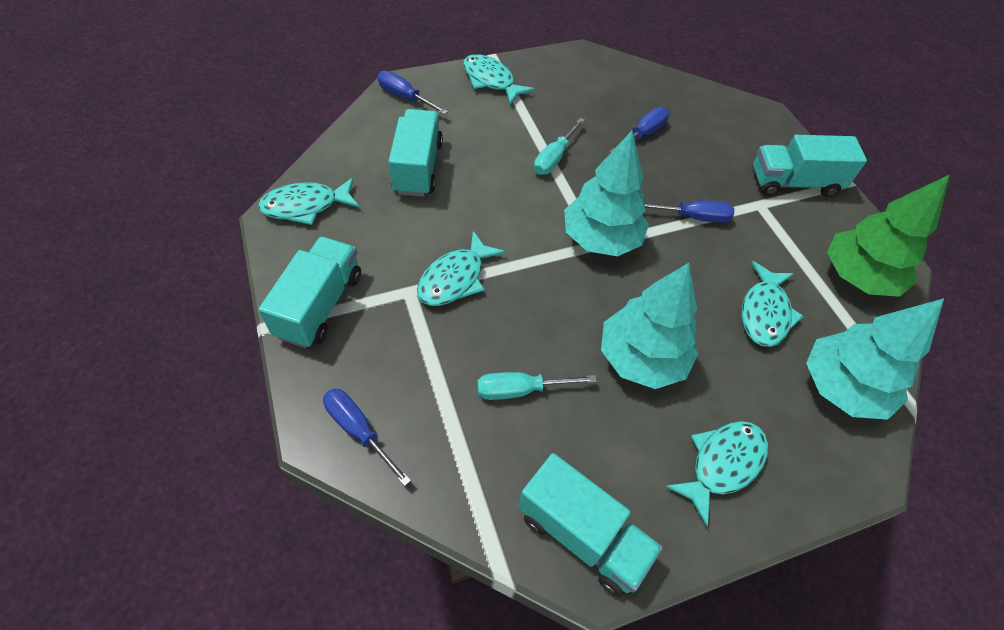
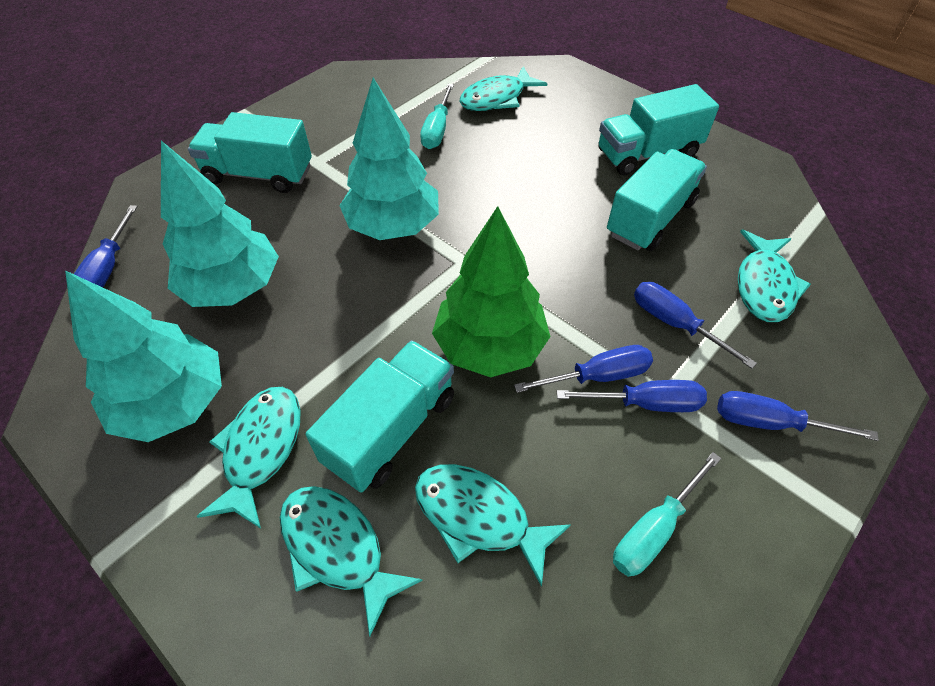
blue screwdriver: 4 -> 5

